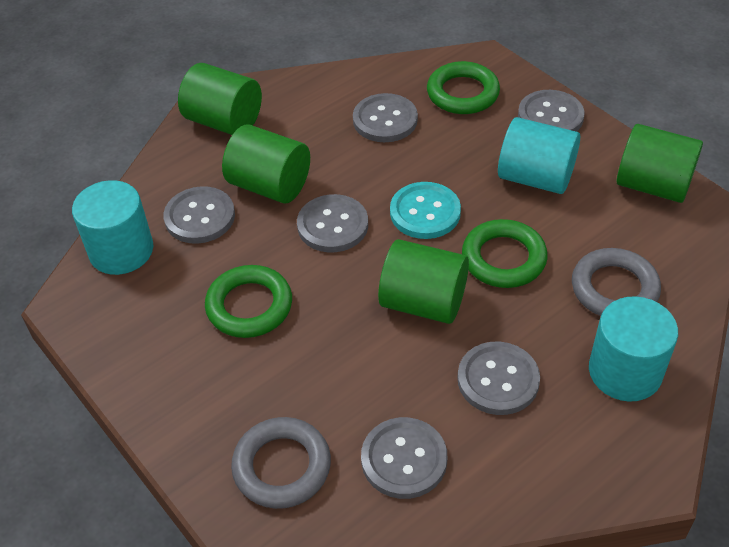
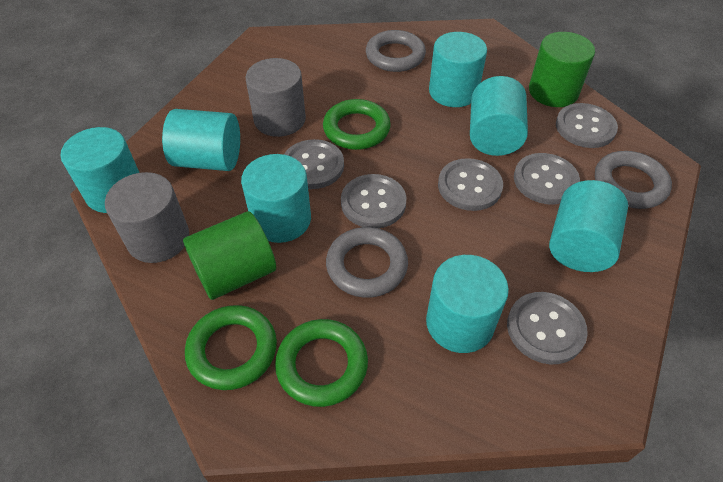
green cylinder: 4 -> 2
grey cylinder: 0 -> 2
grey ring: 2 -> 3
turquoise button: 1 -> 0
turquoise cylinder: 3 -> 7

